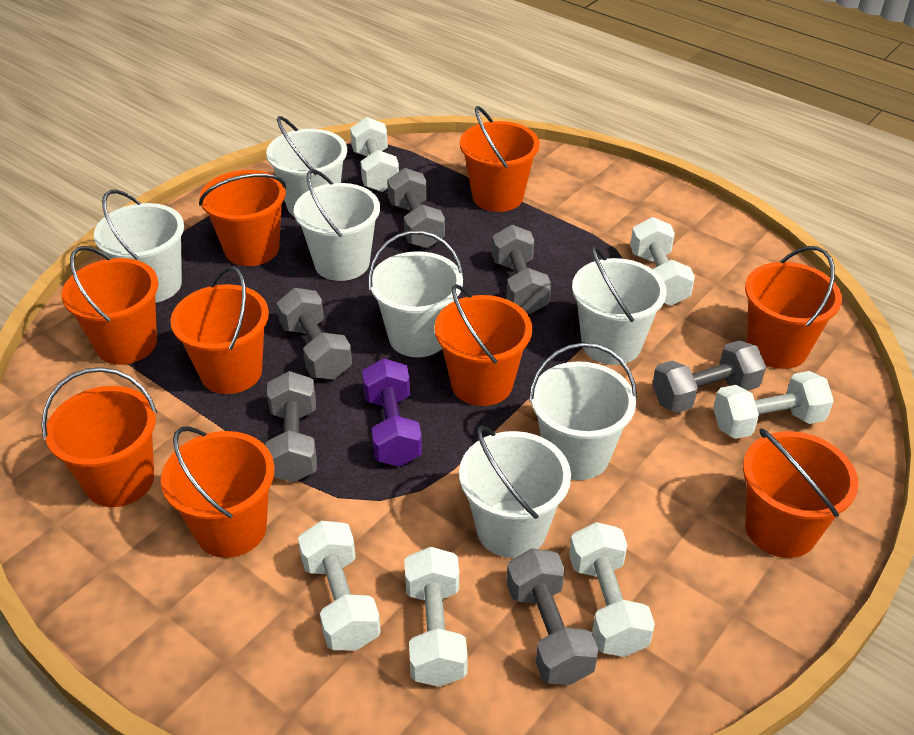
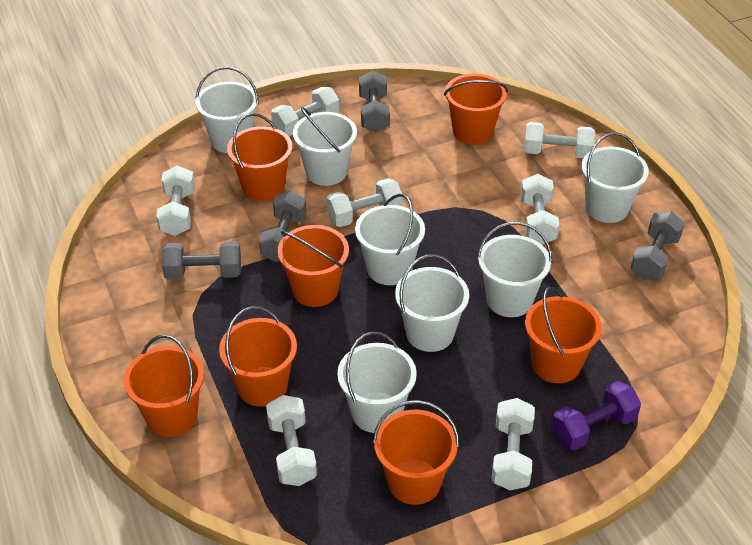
grey dumbbell: 6 -> 4
orange bucket: 9 -> 7
white dumbbell: 6 -> 7

